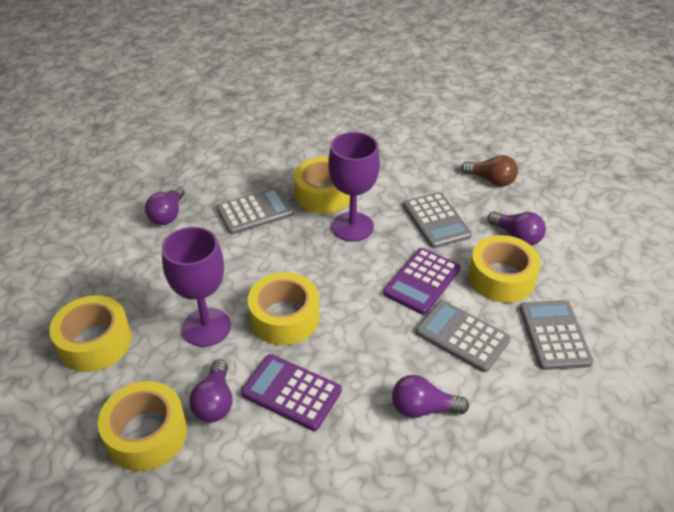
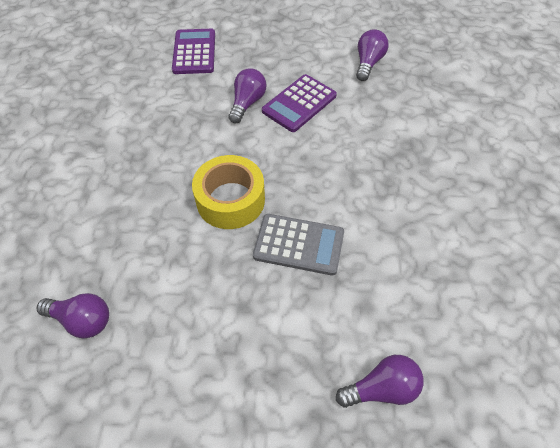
brown light bulb: 1 -> 0
grey calculator: 4 -> 1
purple goblet: 2 -> 0
yellow tape: 5 -> 1

